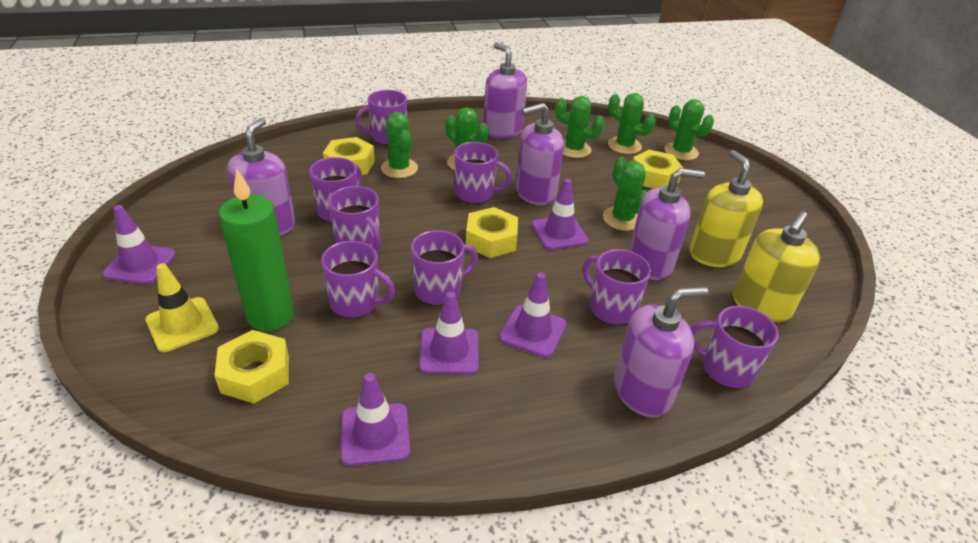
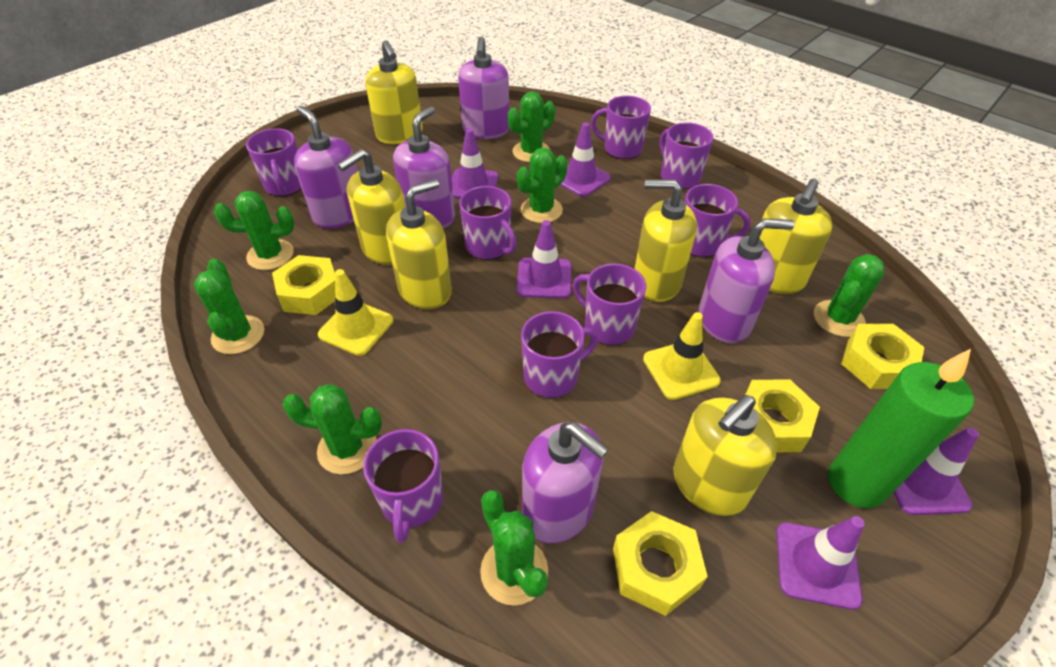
green cactus: 6 -> 7
yellow soap dispenser: 2 -> 6
yellow traffic cone: 1 -> 2

